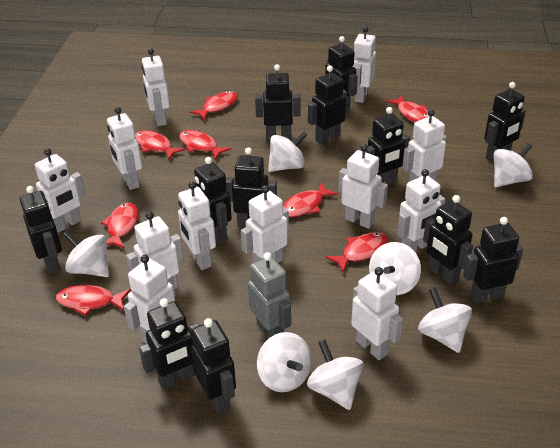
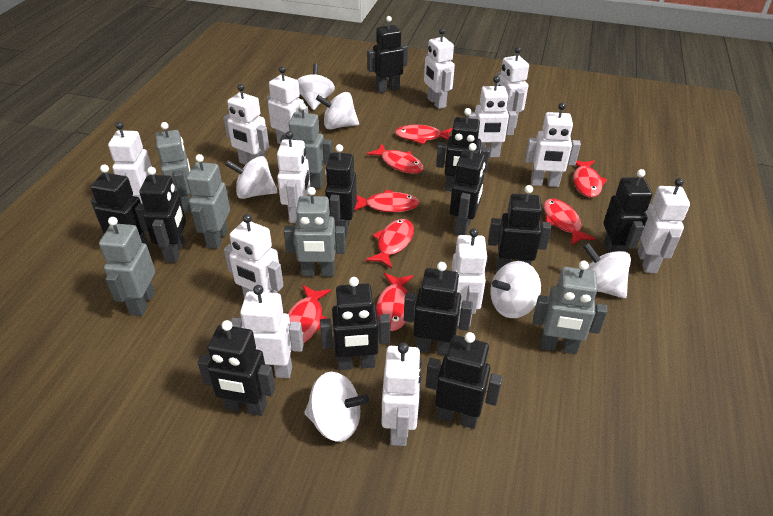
grey robot: 1 -> 6
white robot: 12 -> 13
white spinning top: 7 -> 6

